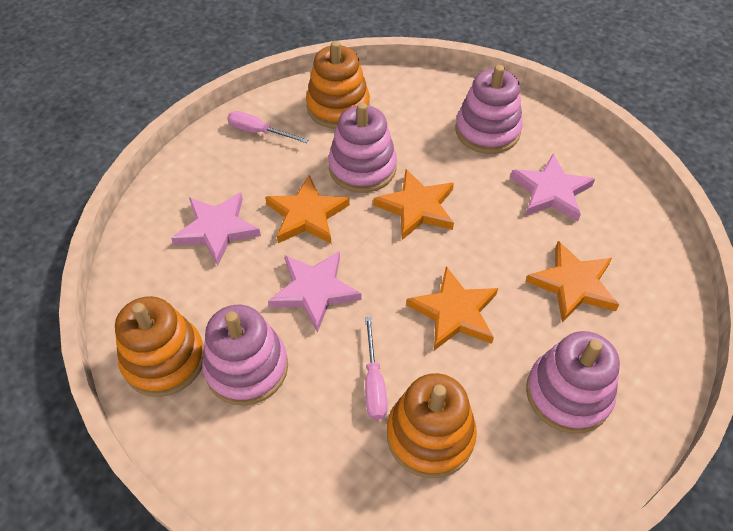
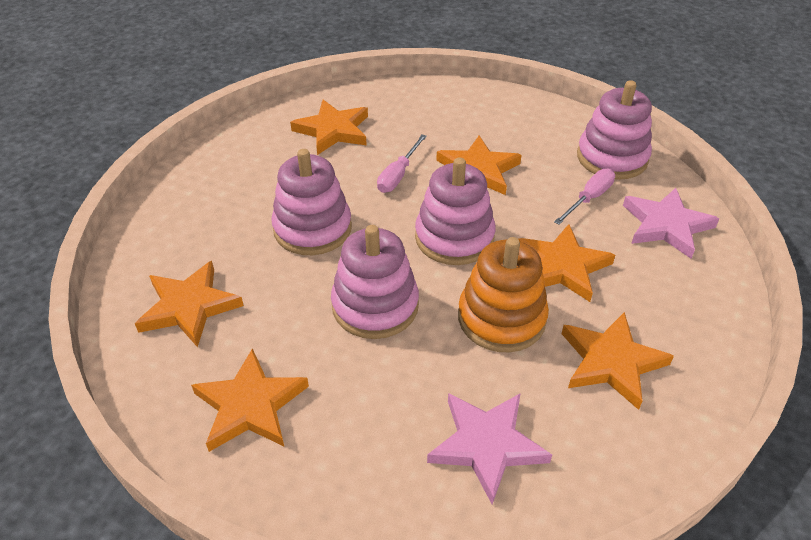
orange stacking toy: 3 -> 1
orange star: 4 -> 6
pink star: 3 -> 2

